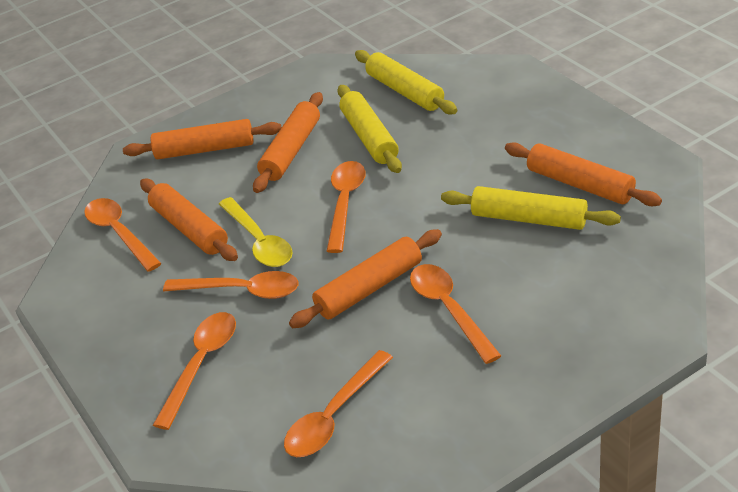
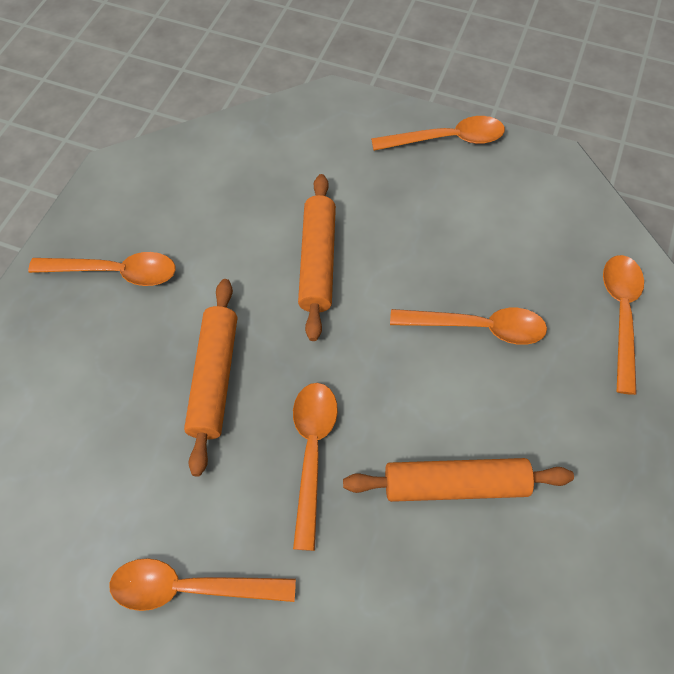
orange rolling pin: 5 -> 3
yellow rolling pin: 3 -> 0
yellow spoon: 1 -> 0

